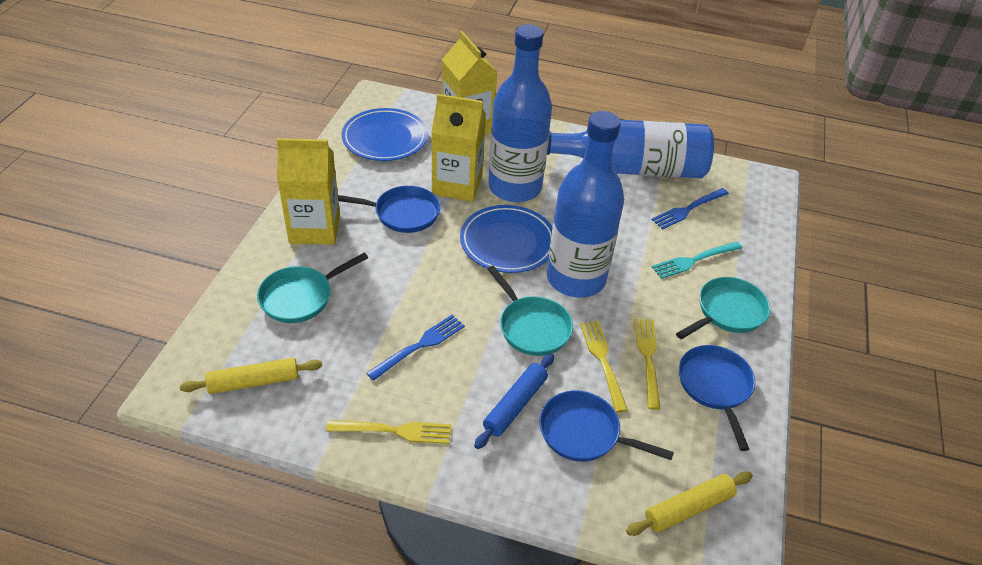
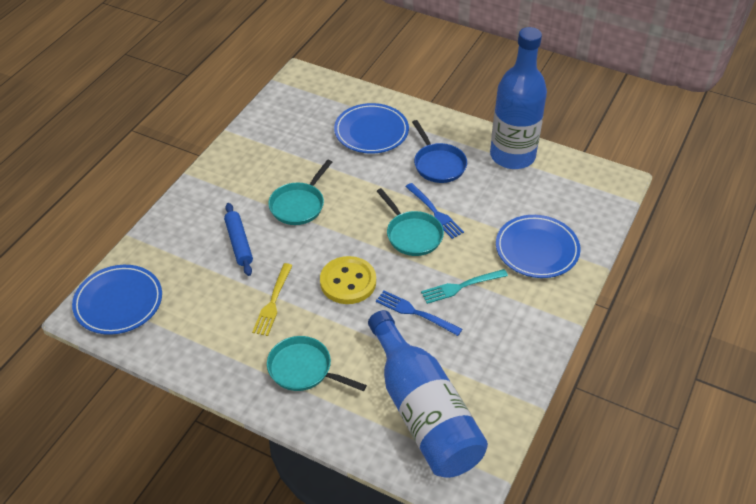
blue bottle: 3 -> 2
blue pan: 3 -> 1
blue plate: 2 -> 3
yellow button: 0 -> 1
yellow carton: 3 -> 0
yellow fork: 3 -> 1
yellow rolling pin: 2 -> 0

